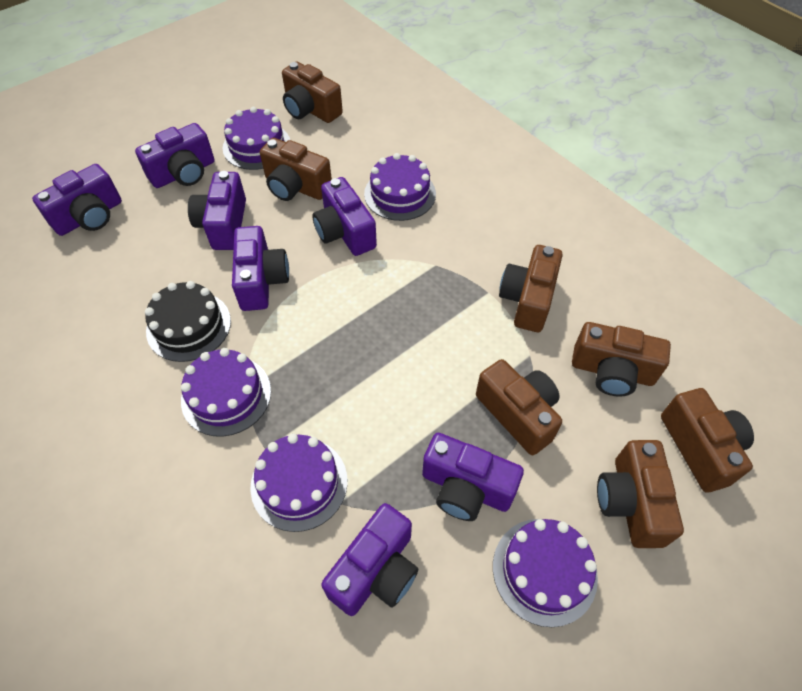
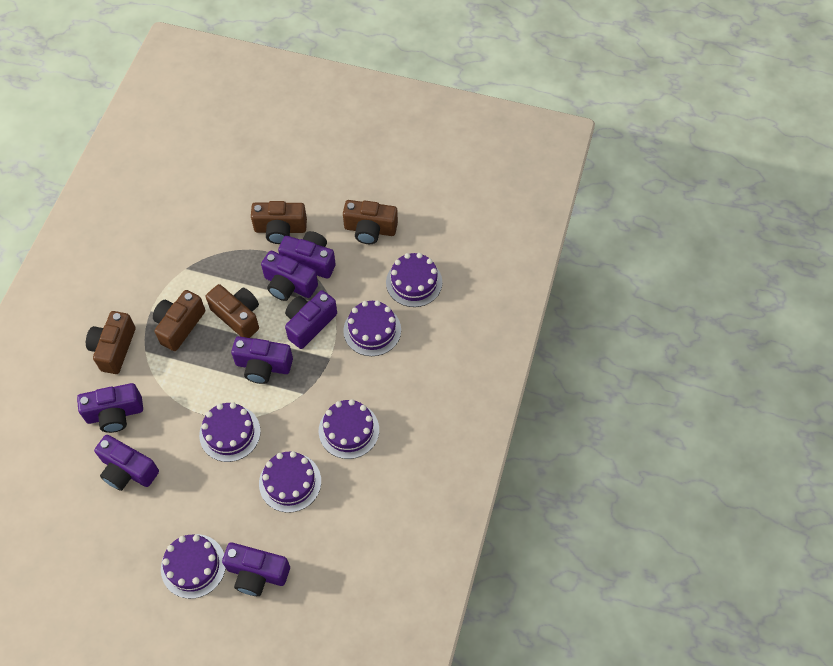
black cake: 1 -> 0
brown camera: 7 -> 5
purple cake: 5 -> 6

